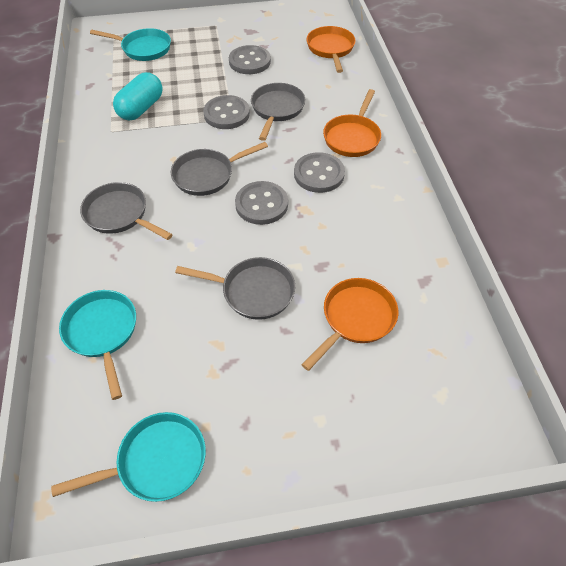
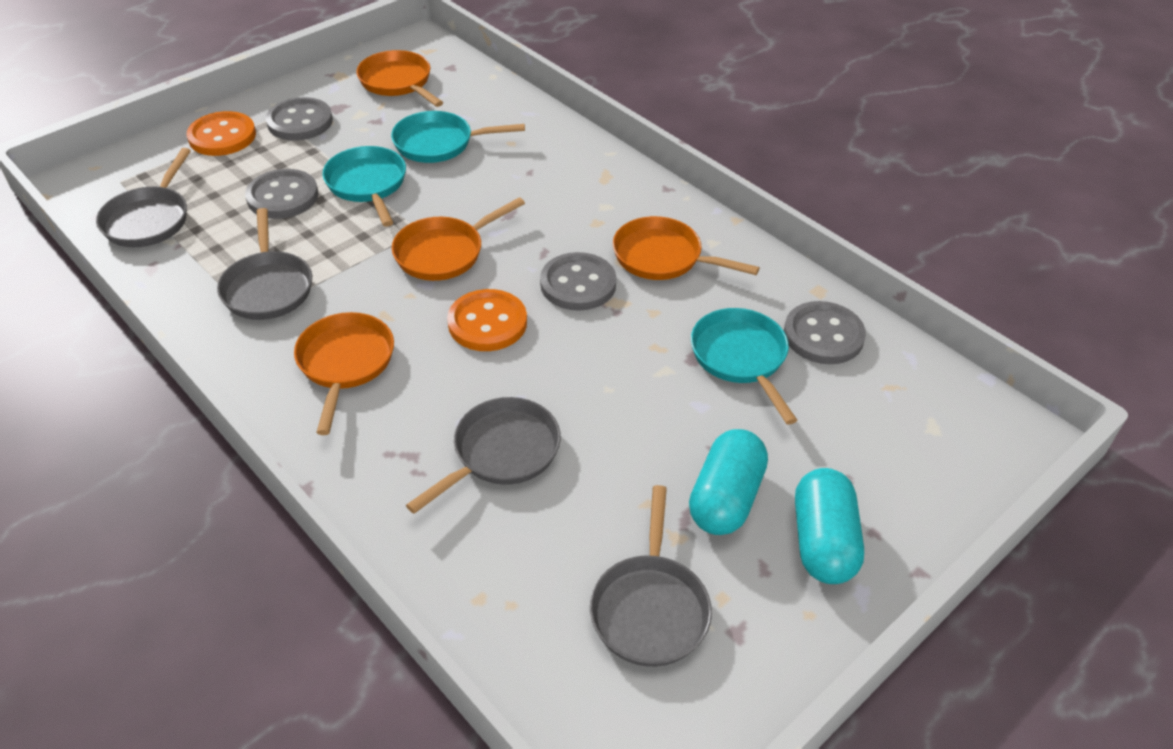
orange button: 0 -> 2
orange pan: 3 -> 4
turquoise capsule: 1 -> 2

